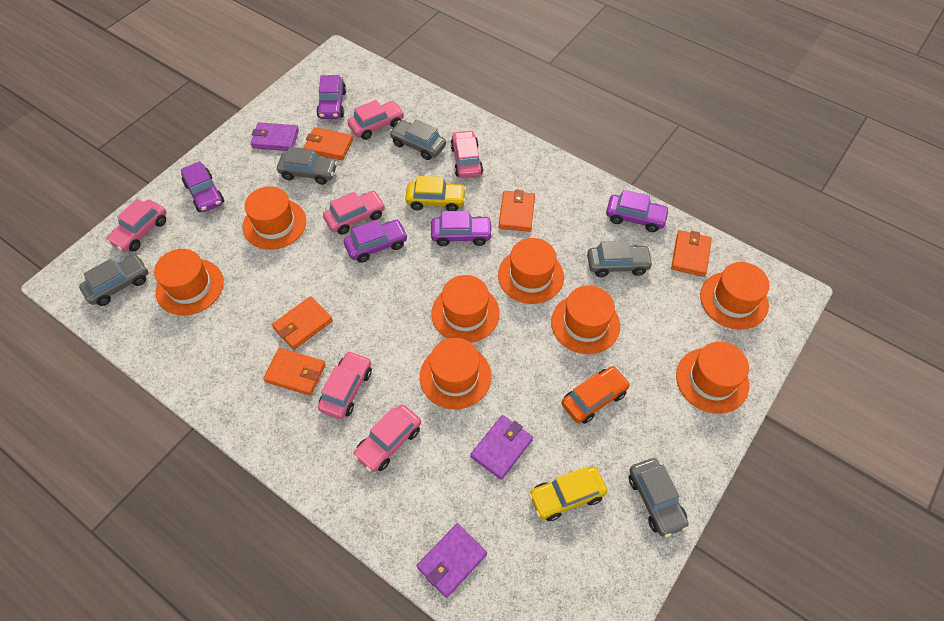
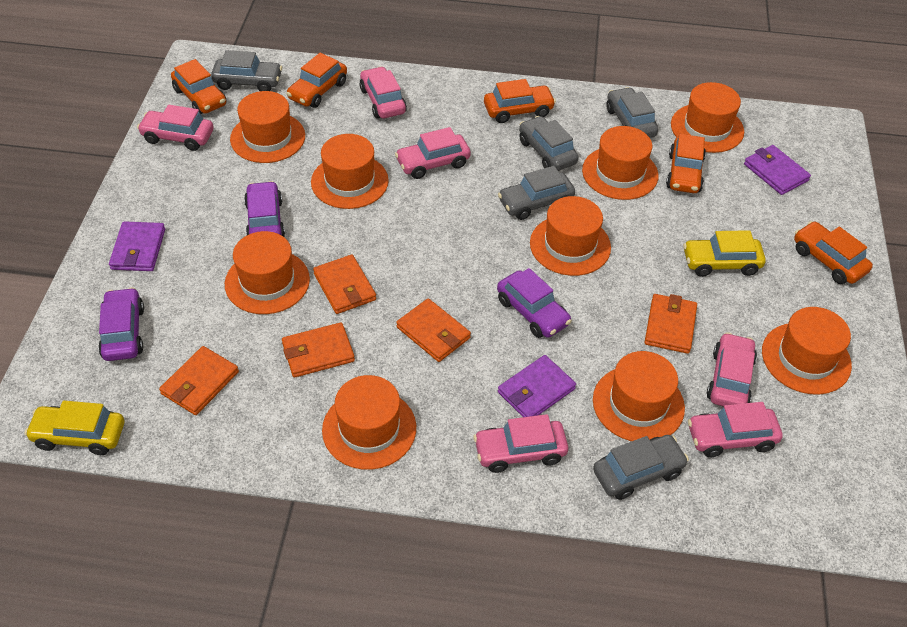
orange car: 1 -> 5
orange hat: 8 -> 9
purple car: 5 -> 3

